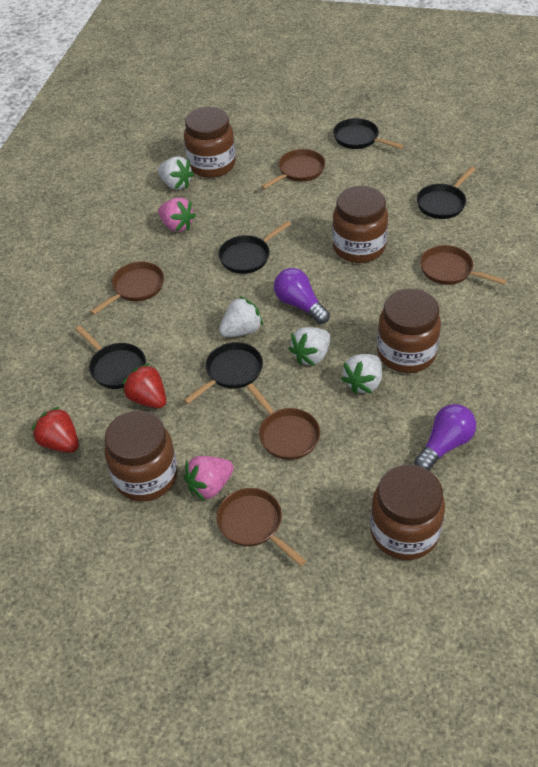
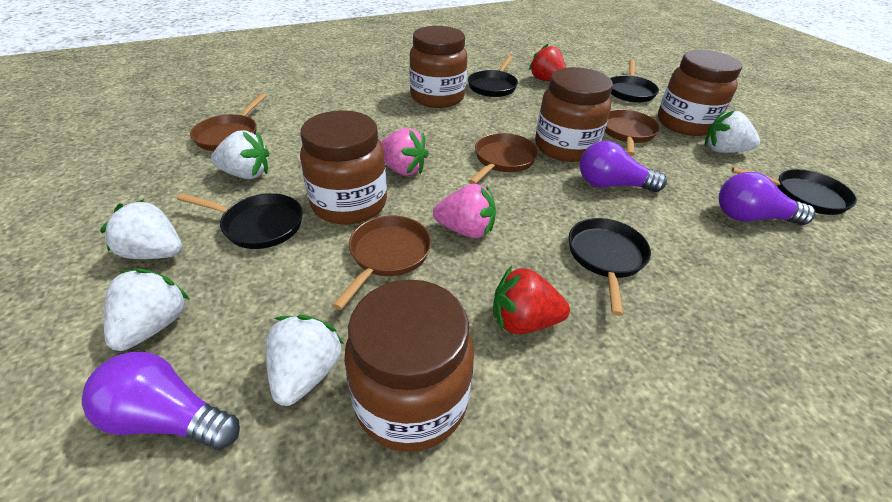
brown pan: 5 -> 4
purple light bulb: 2 -> 3
white strawberry: 4 -> 5

